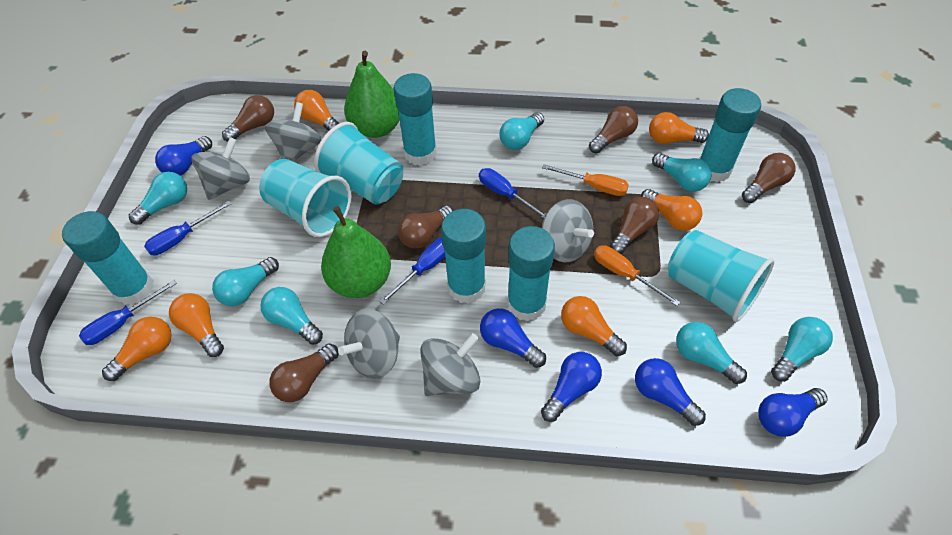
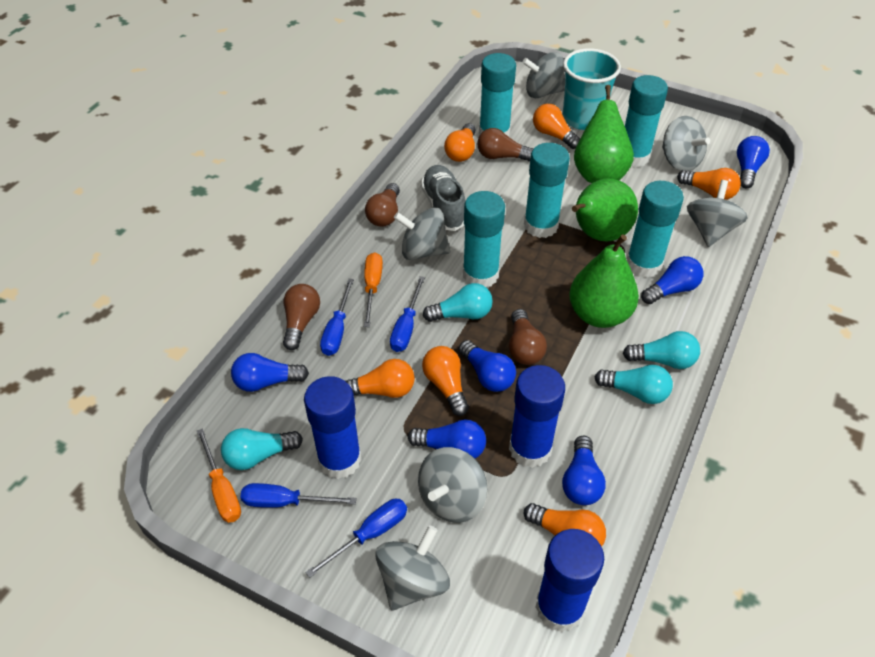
blue glue stick: 0 -> 3
blue light bulb: 5 -> 6
brown light bulb: 6 -> 4
green pear: 2 -> 3
grey shoe: 0 -> 1
grey spinning top: 5 -> 6
turquoise cup: 3 -> 1
turquoise light bulb: 7 -> 4

